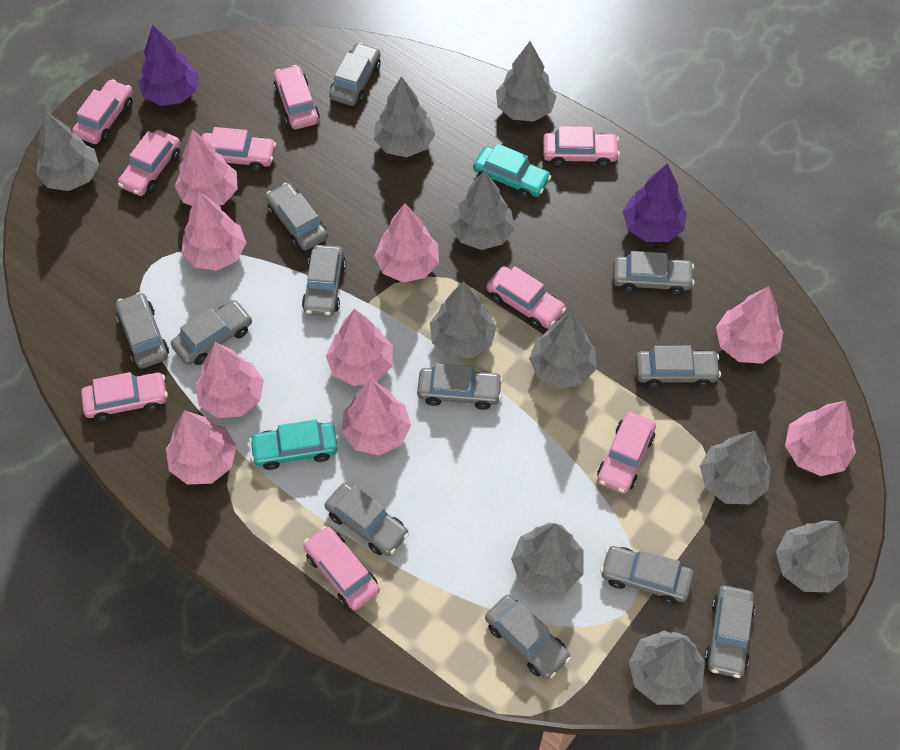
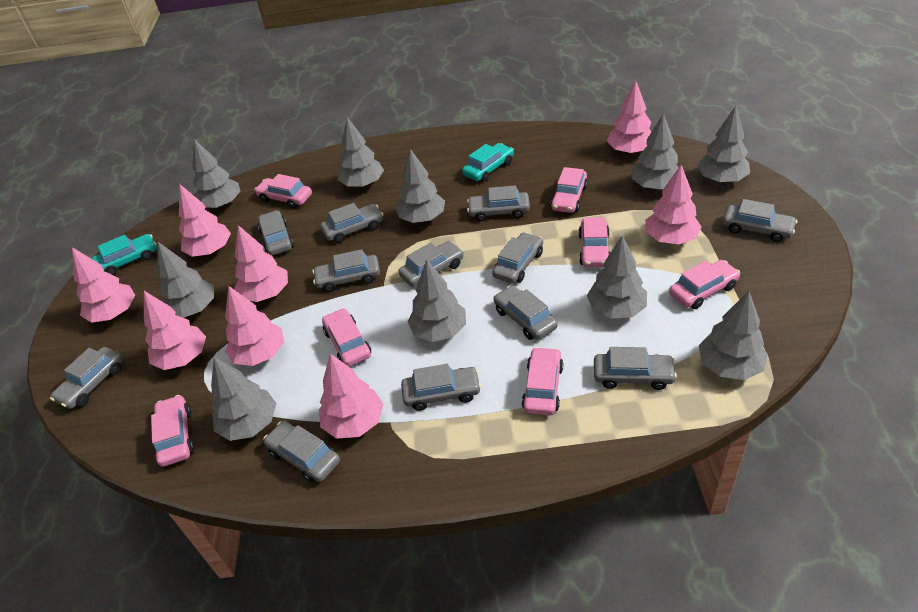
pink car: 9 -> 7
pink tree: 9 -> 8
purple tree: 2 -> 0

